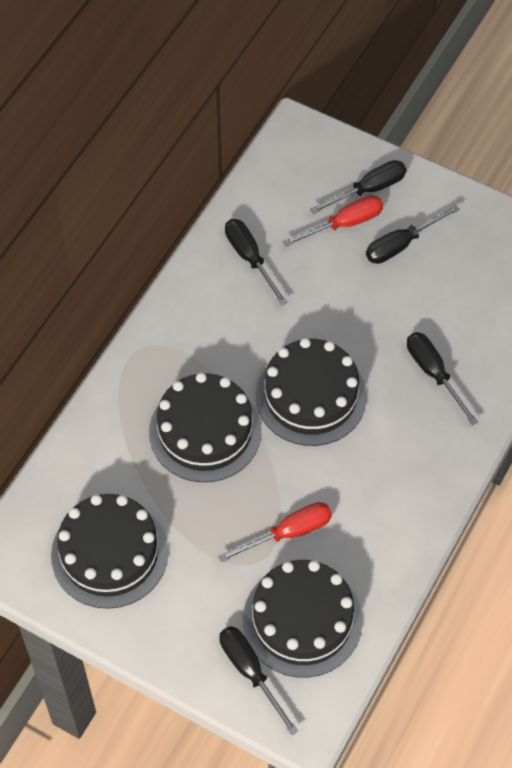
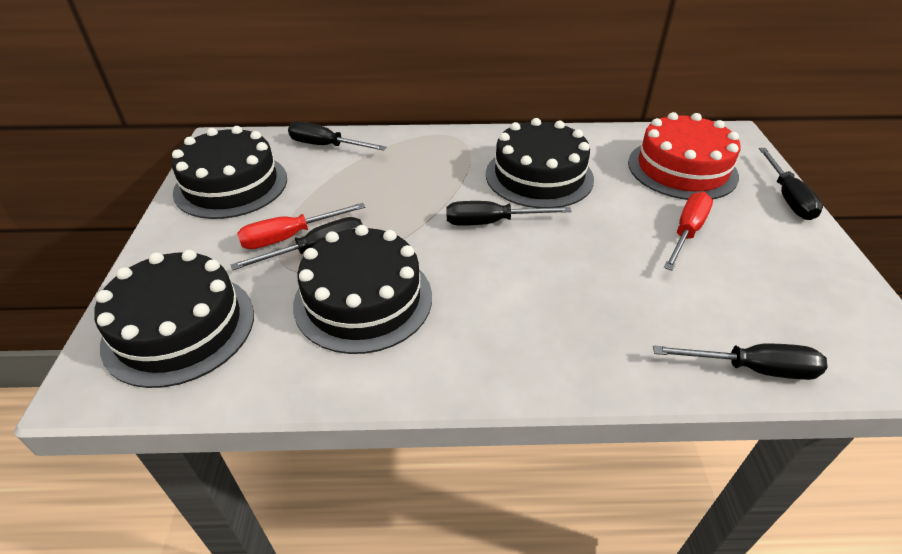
red cake: 0 -> 1

